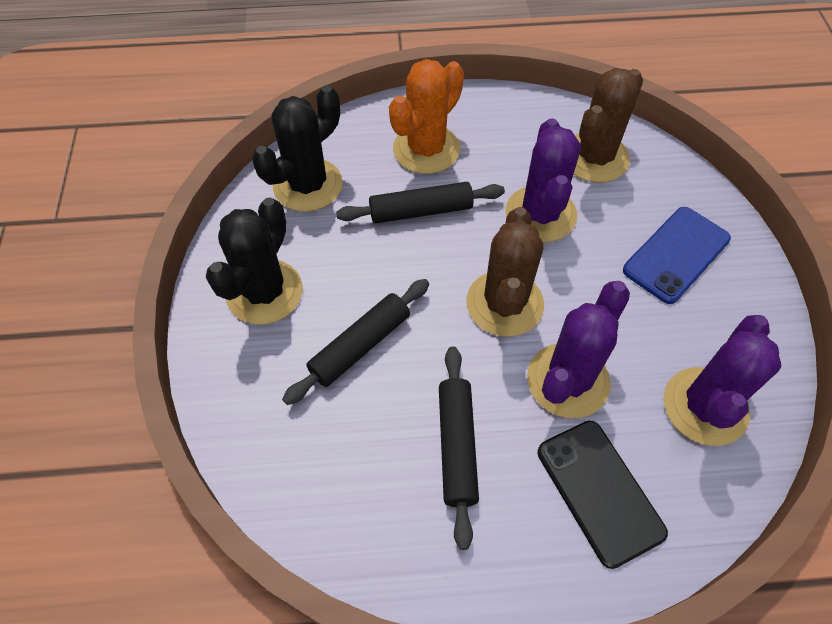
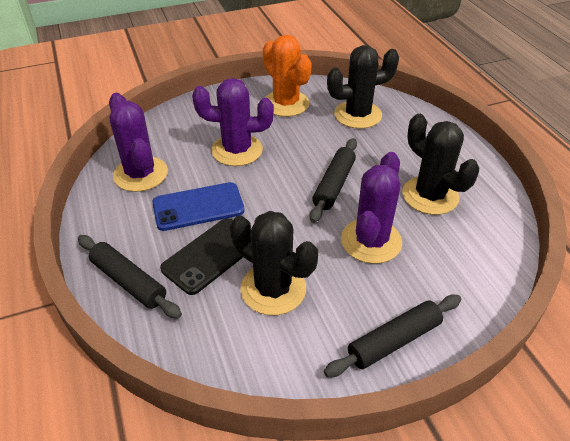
black cactus: 2 -> 3
brown cactus: 2 -> 0

